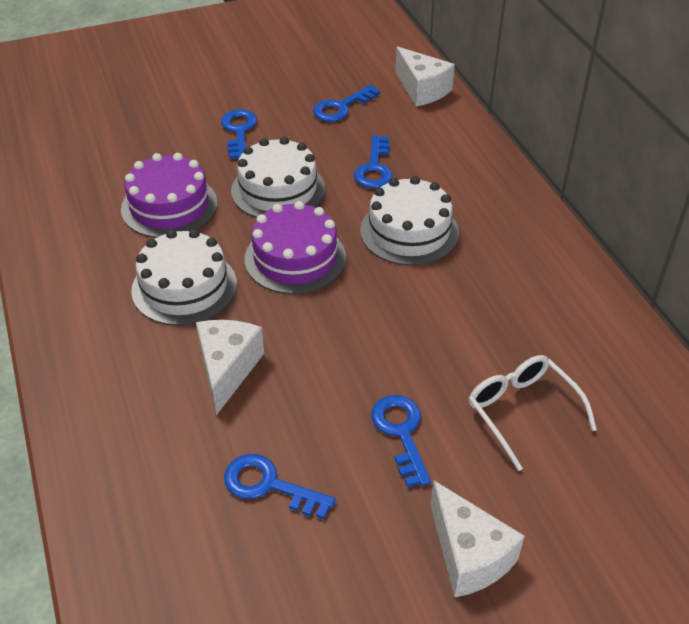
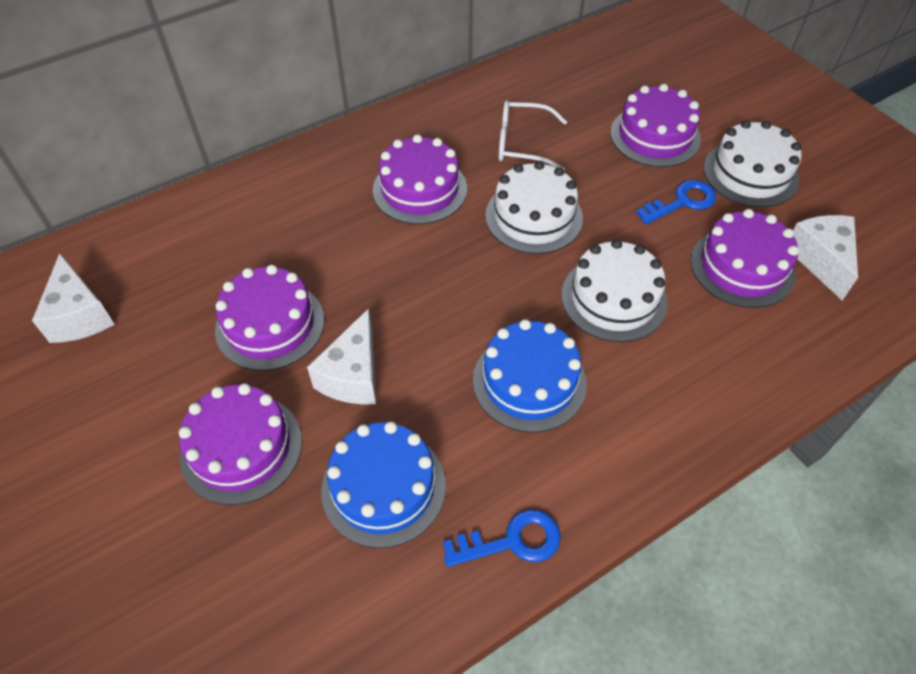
blue cake: 0 -> 2
blue key: 5 -> 2
purple cake: 2 -> 5

